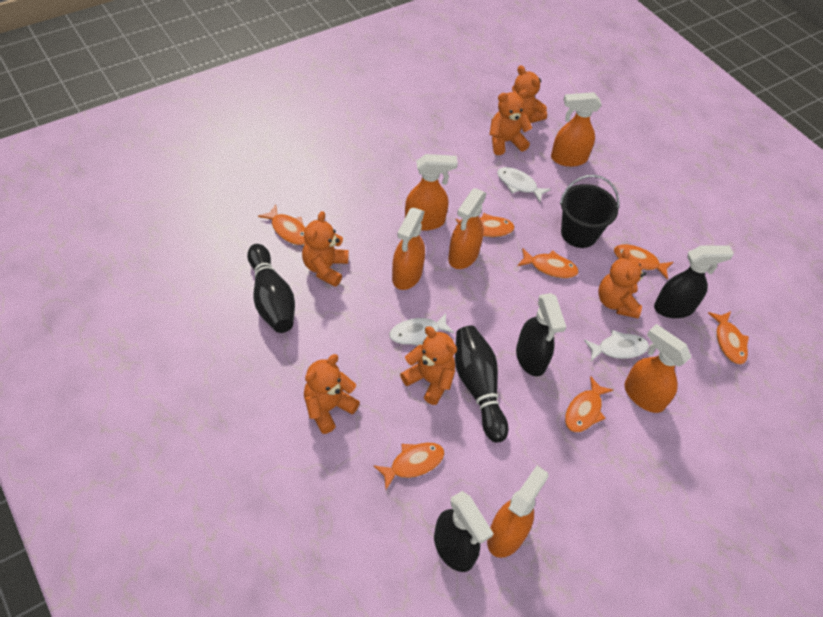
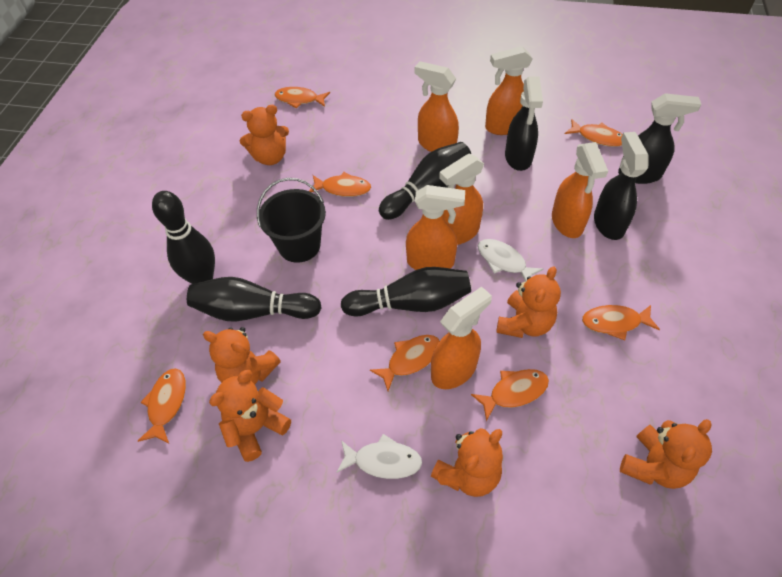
black bowling pin: 2 -> 4
white fish: 3 -> 2

